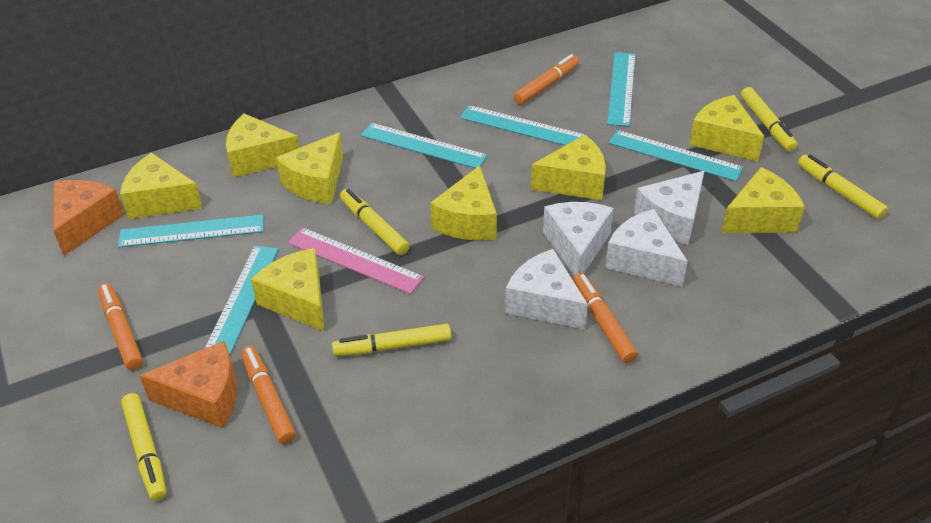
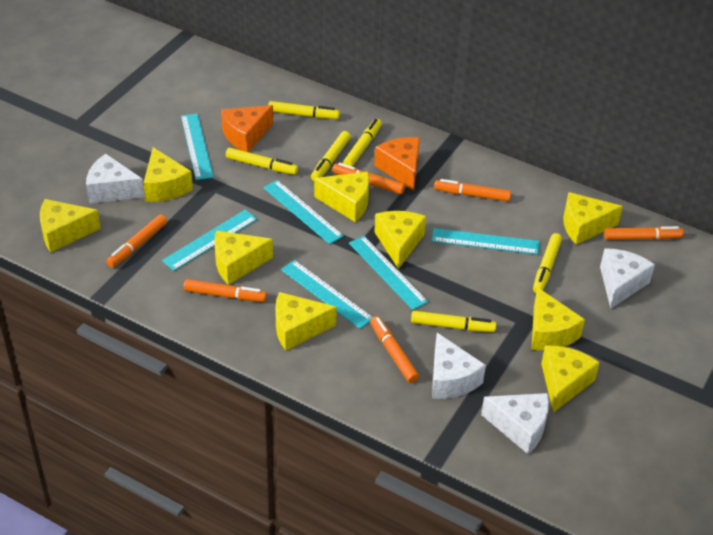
orange marker: 4 -> 6
pink ruler: 1 -> 0
yellow cheese: 8 -> 9
yellow marker: 5 -> 6

